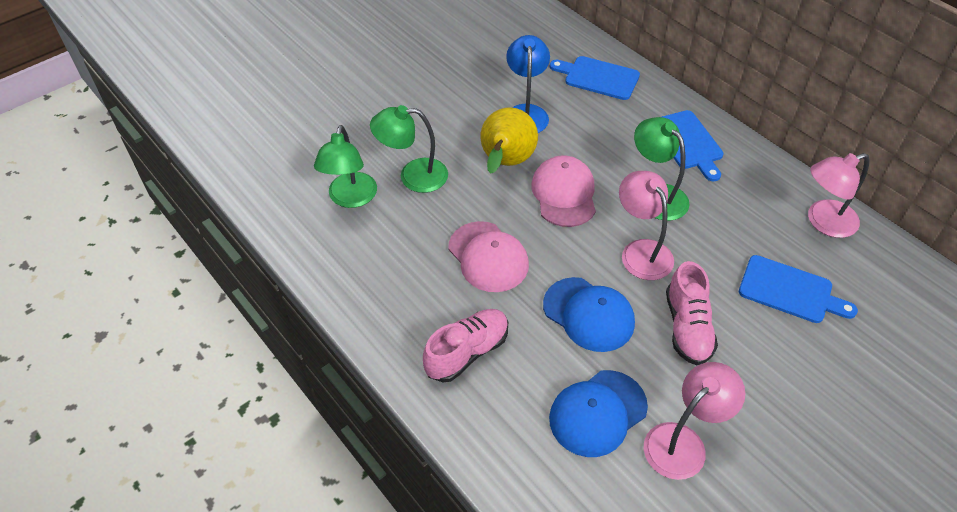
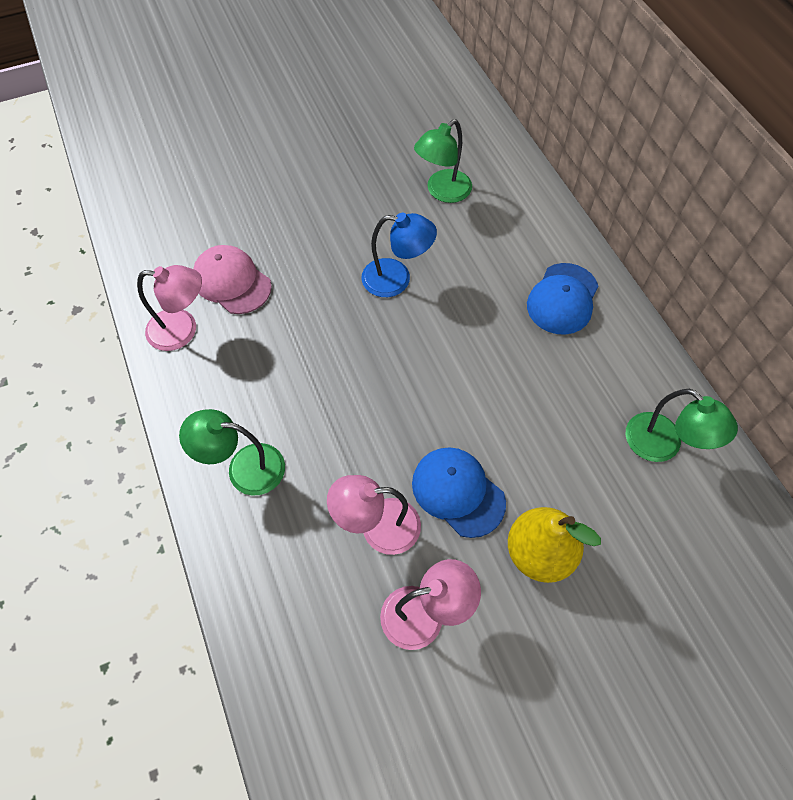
blue cutting board: 3 -> 0
pink cap: 2 -> 1
pink shoe: 2 -> 0

